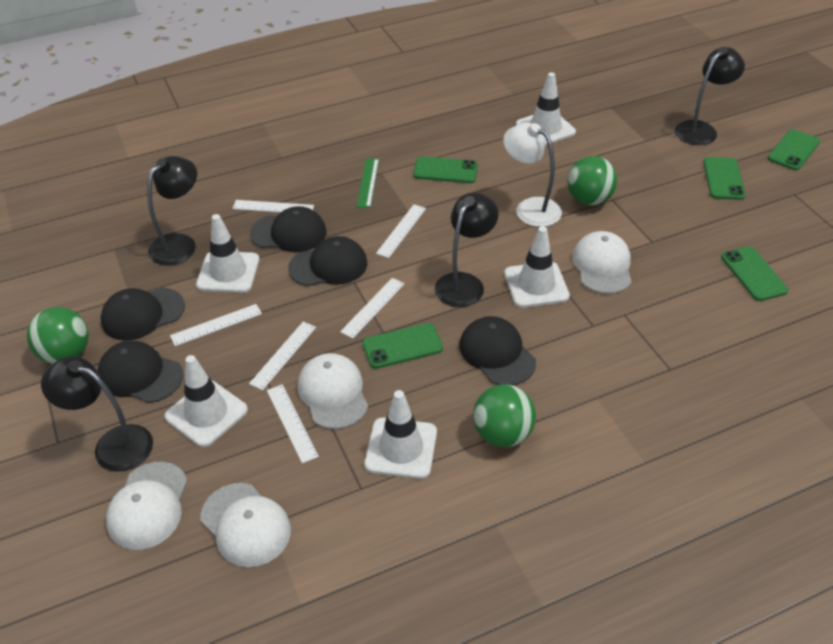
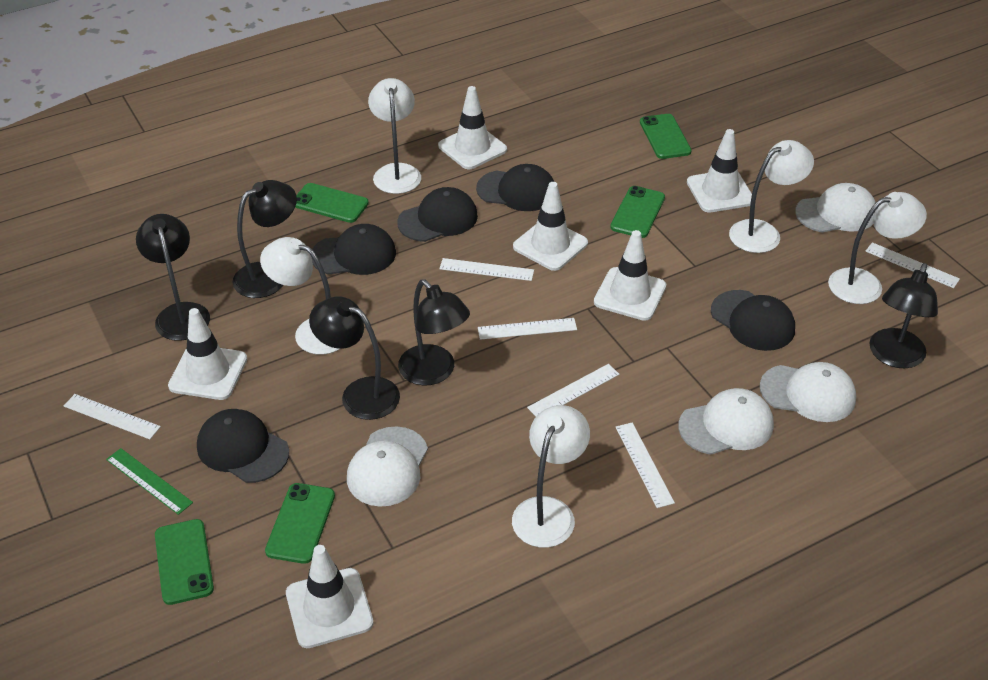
black lamp: 4 -> 5
green ball: 3 -> 0
white lamp: 1 -> 5
white traffic cone: 5 -> 6

